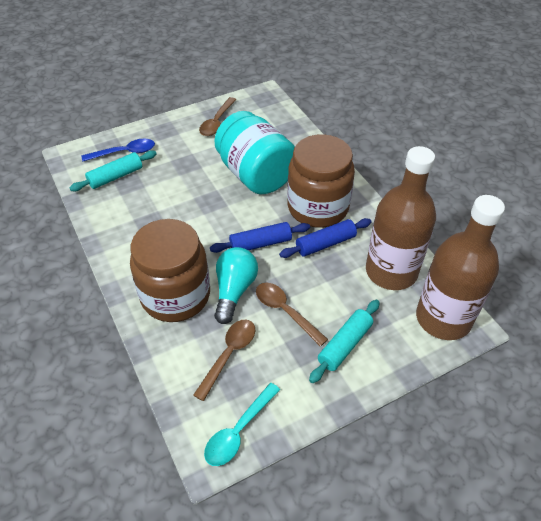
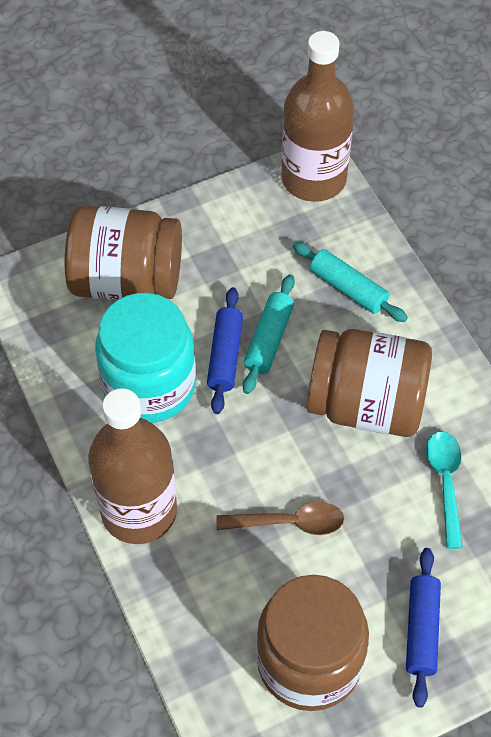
blue spoon: 1 -> 0
brown jar: 2 -> 3
brown spoon: 3 -> 1
turquoise light bulb: 1 -> 0

